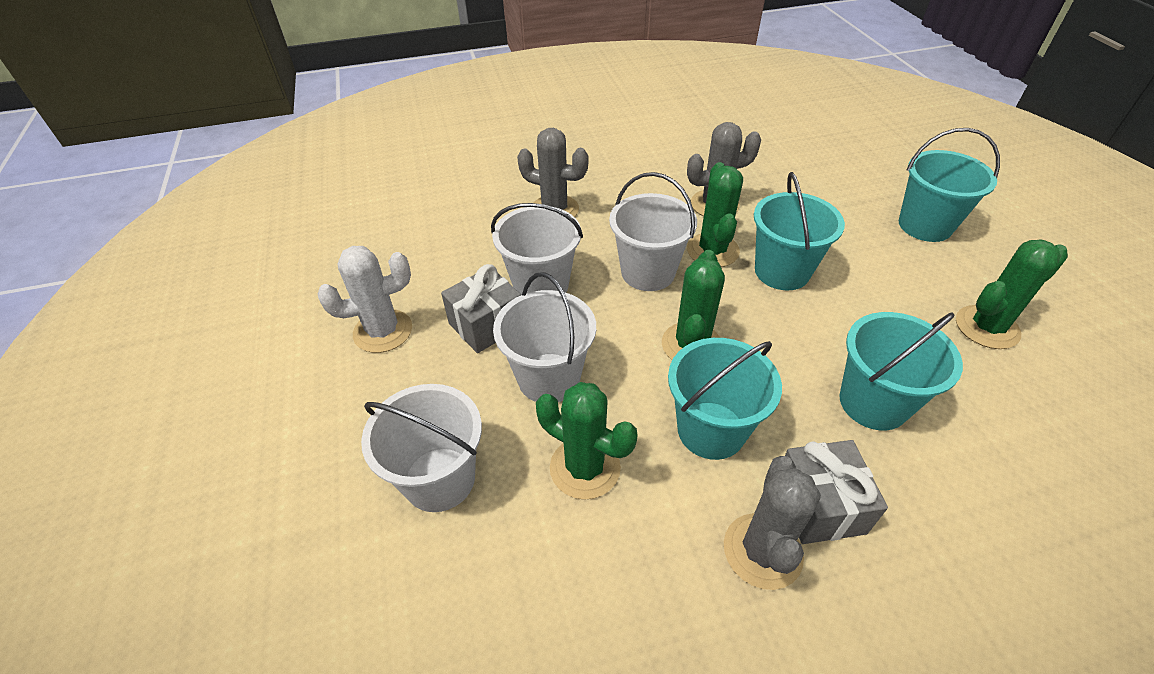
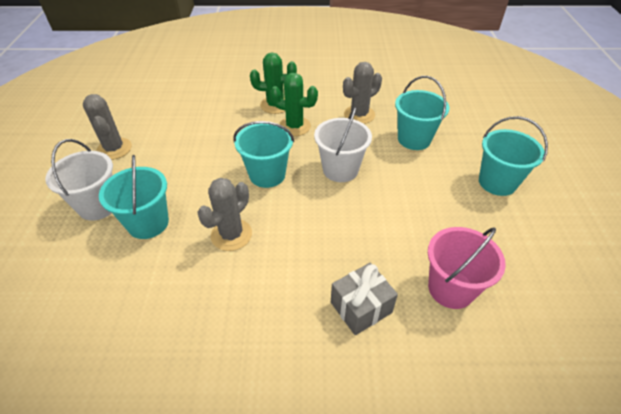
green cactus: 4 -> 2
grey gift: 2 -> 1
pink bucket: 0 -> 1
white bucket: 4 -> 2
white cactus: 1 -> 0

